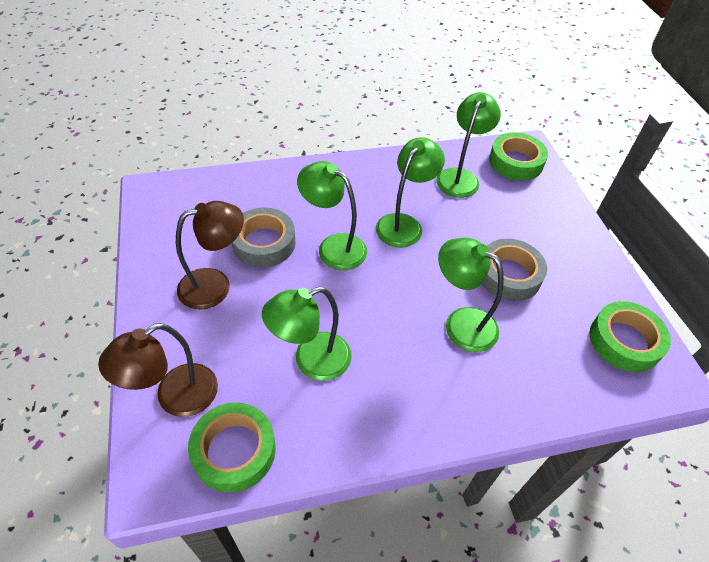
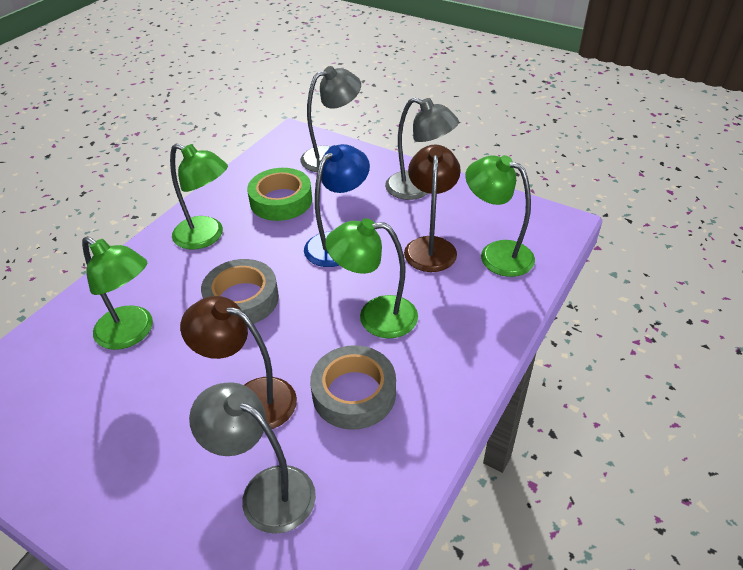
blue lamp: 0 -> 1
green lamp: 5 -> 4
green tape: 3 -> 1
grey lamp: 0 -> 3

